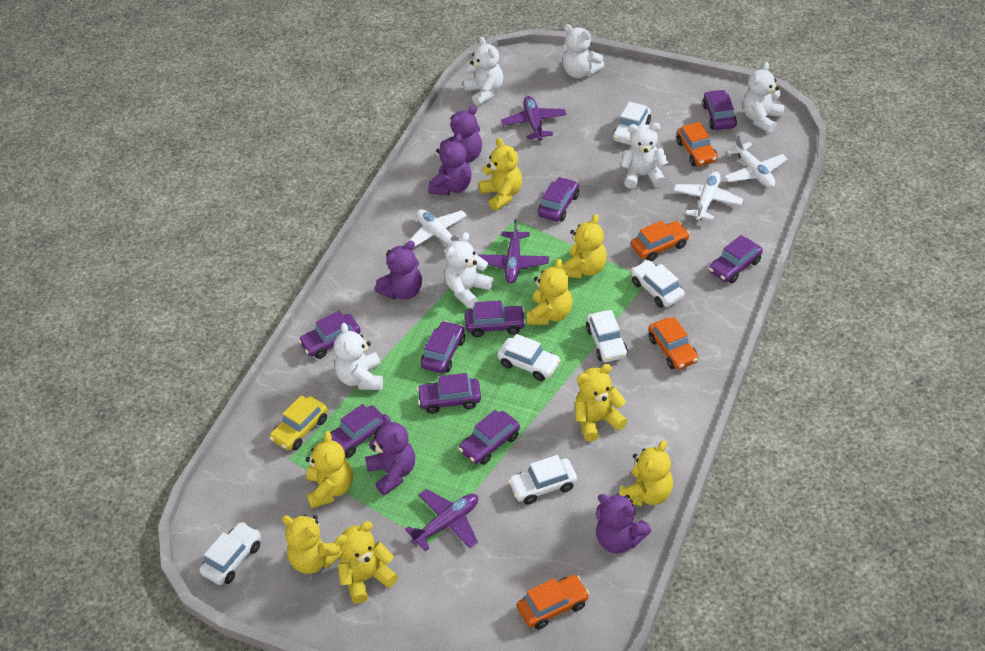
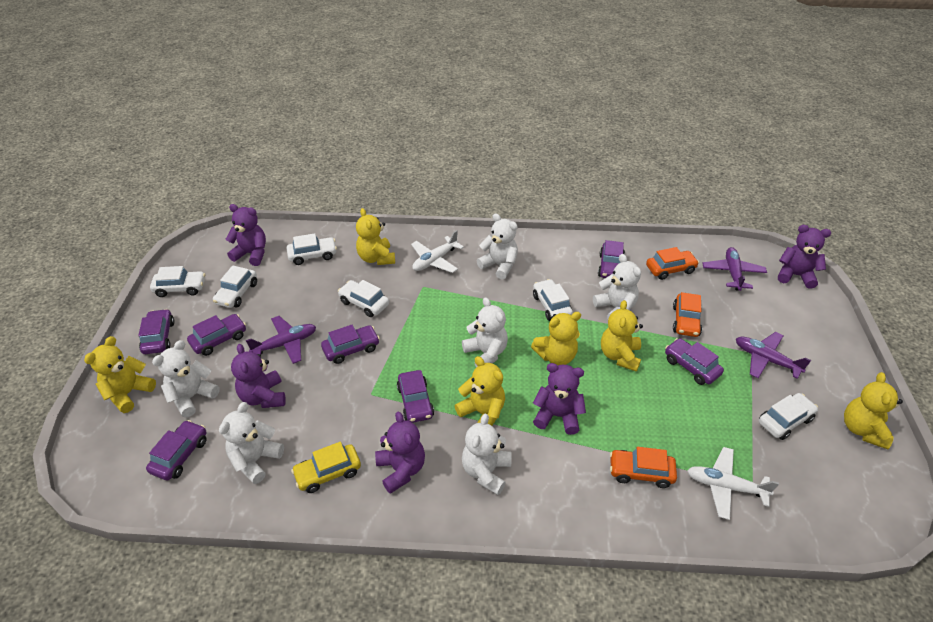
orange car: 4 -> 3
purple car: 9 -> 7
white plane: 3 -> 2
yellow teddy bear: 8 -> 6

